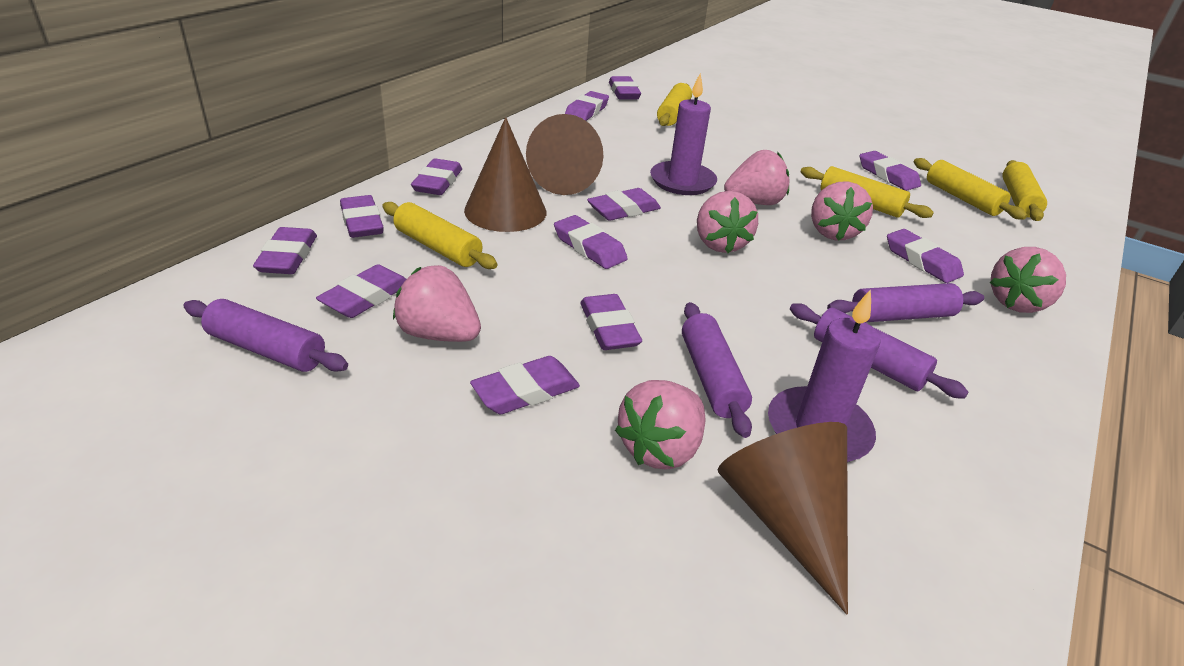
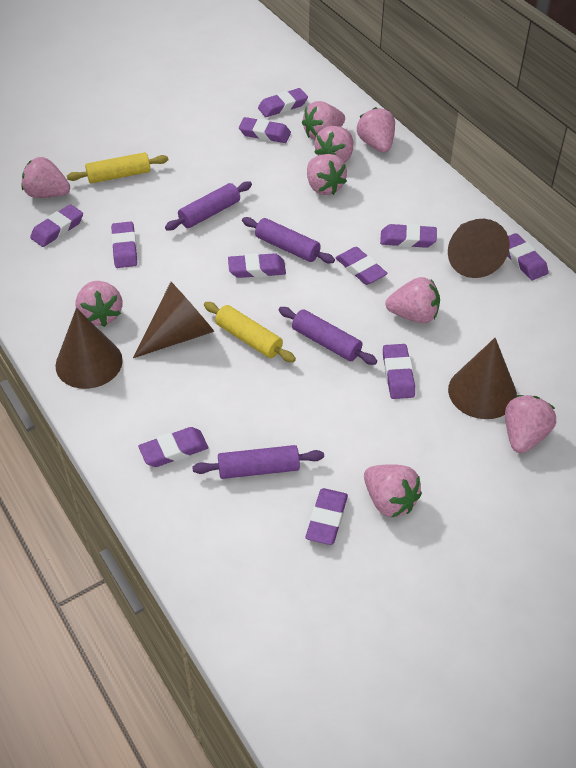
brown cone: 3 -> 4
pink strawberry: 6 -> 9
purple candle: 2 -> 0
purple eraser: 12 -> 11
yellow rolling pin: 5 -> 2

